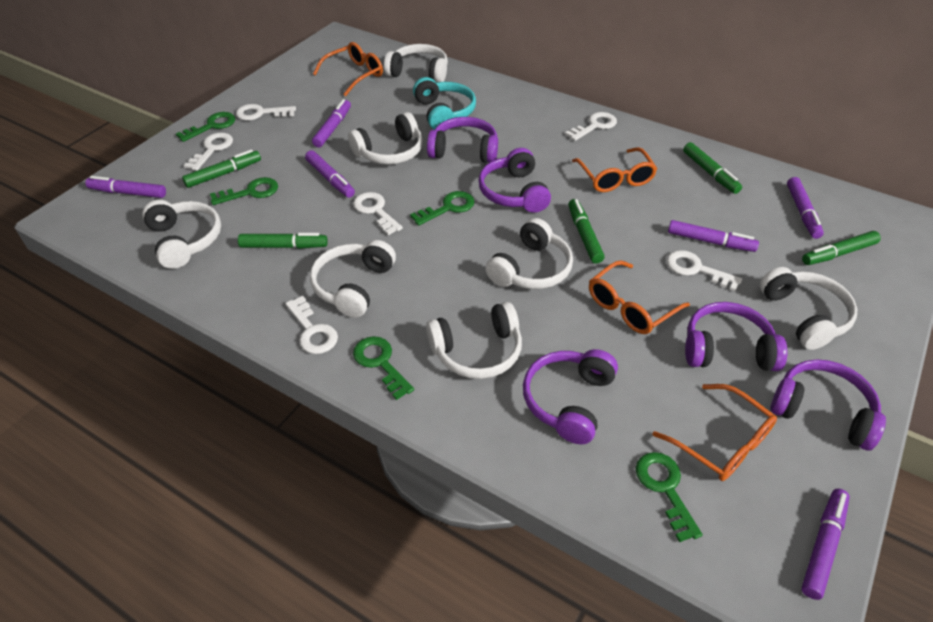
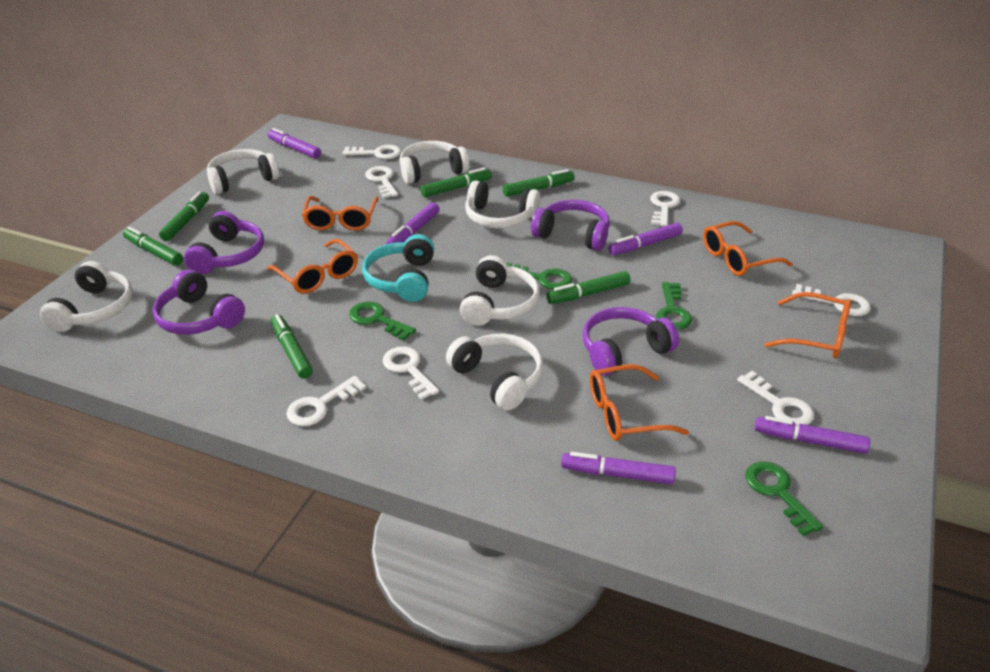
green key: 5 -> 4
green marker: 5 -> 6
orange glasses: 4 -> 5
purple headphones: 5 -> 4
purple marker: 6 -> 5
white headphones: 7 -> 6
white key: 6 -> 7

